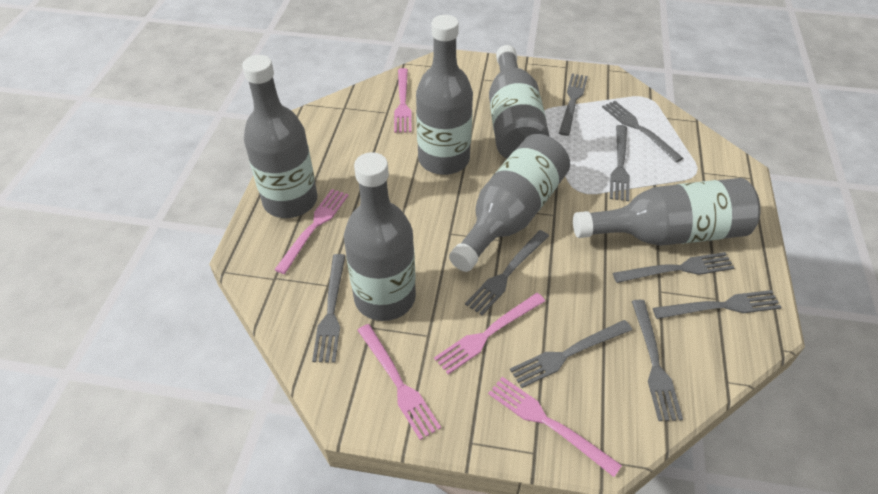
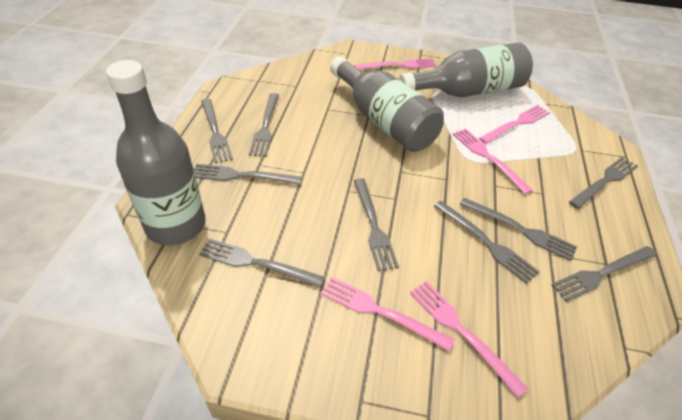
grey bottle: 6 -> 3

